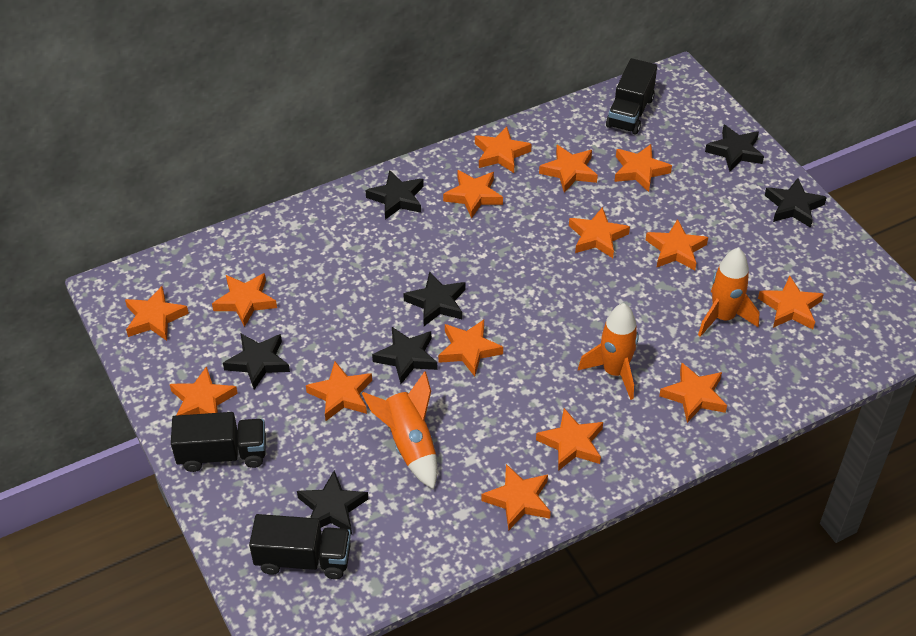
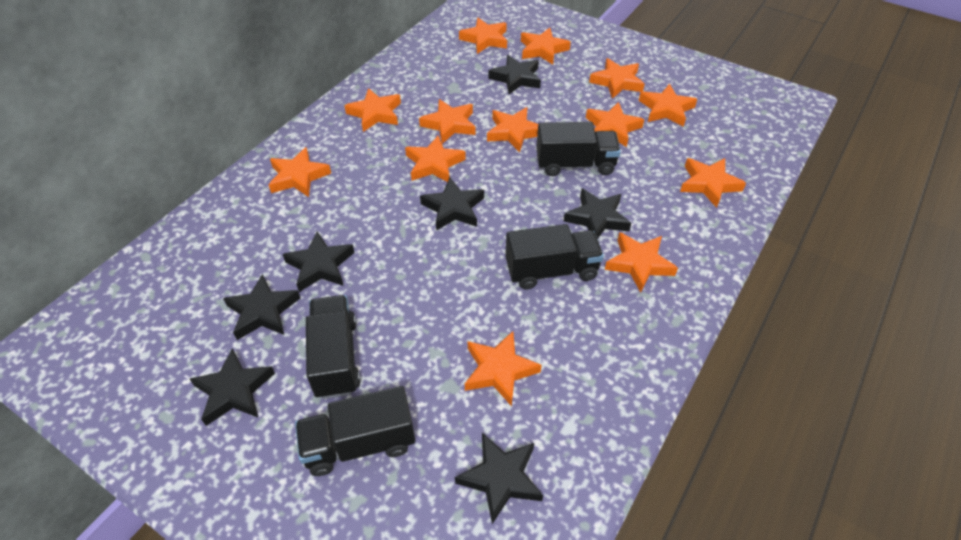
black truck: 3 -> 4
orange rocket: 3 -> 0
orange star: 15 -> 13

